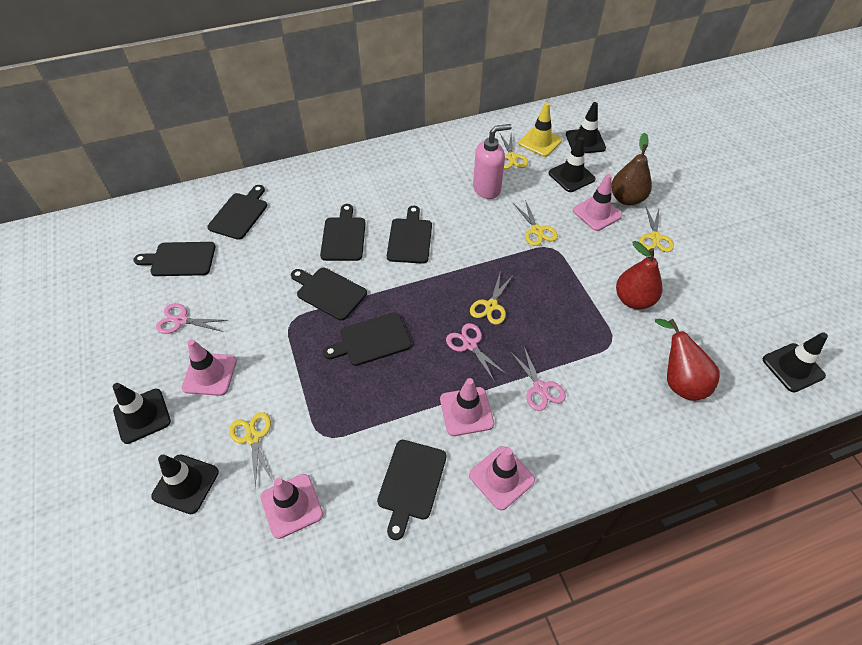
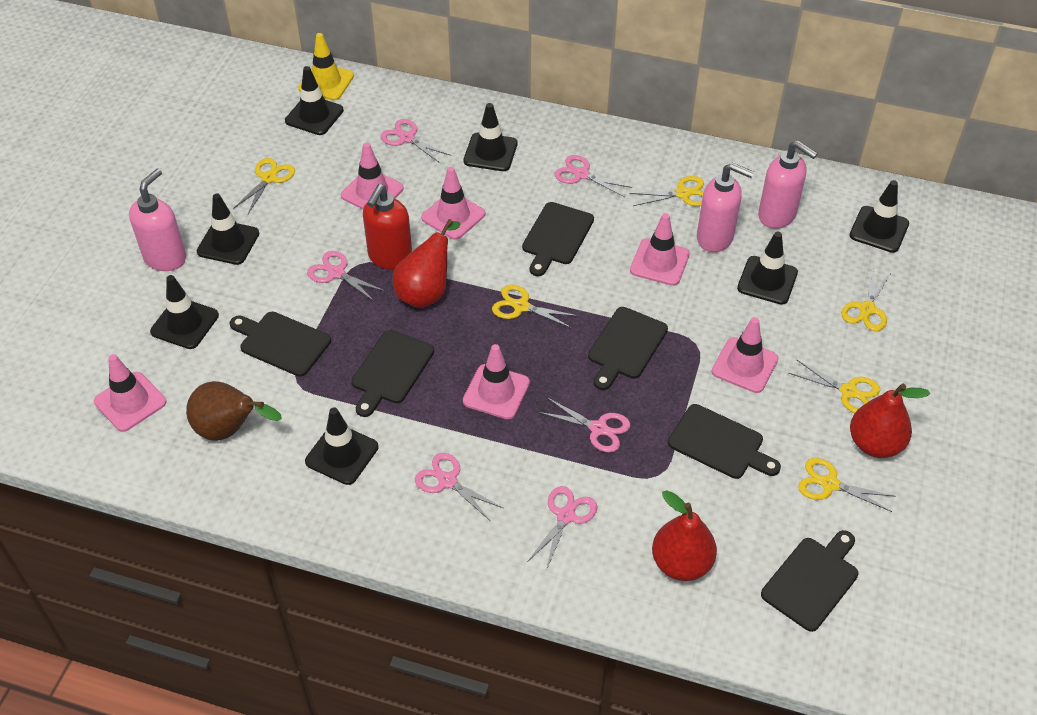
black cutting board: 7 -> 6
black traffic cone: 5 -> 7
pink scissors: 3 -> 6
pink soap dispenser: 1 -> 3
pink traffic cone: 5 -> 6
red pear: 2 -> 3
red soap dispenser: 0 -> 1
yellow scissors: 5 -> 6

